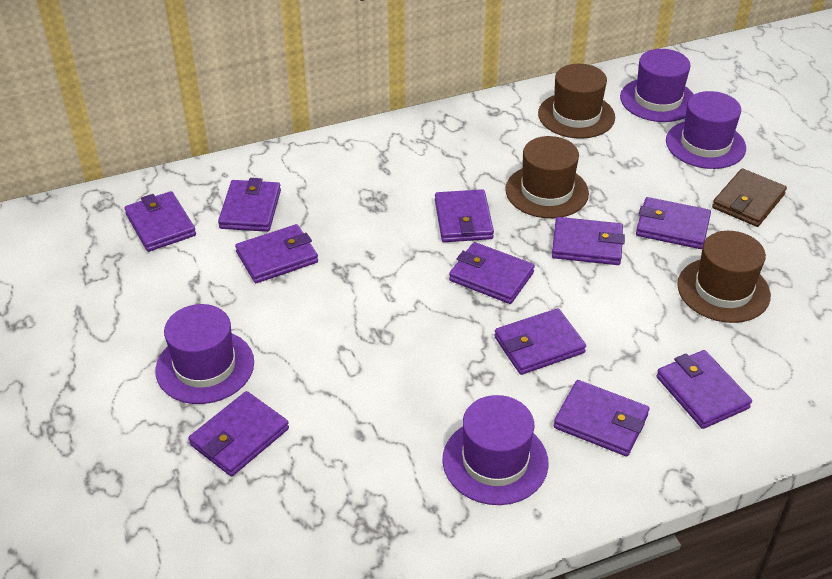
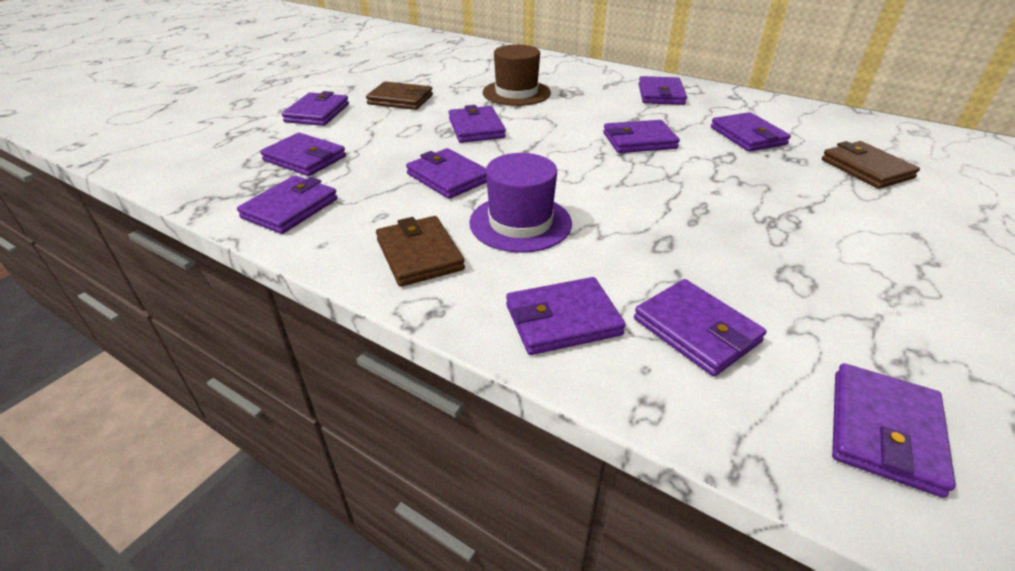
brown hat: 3 -> 1
brown wallet: 1 -> 3
purple hat: 4 -> 1

